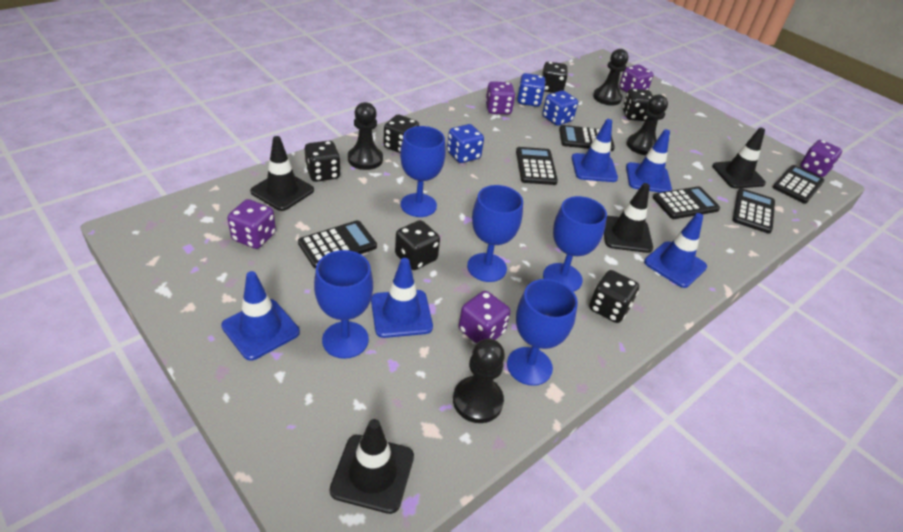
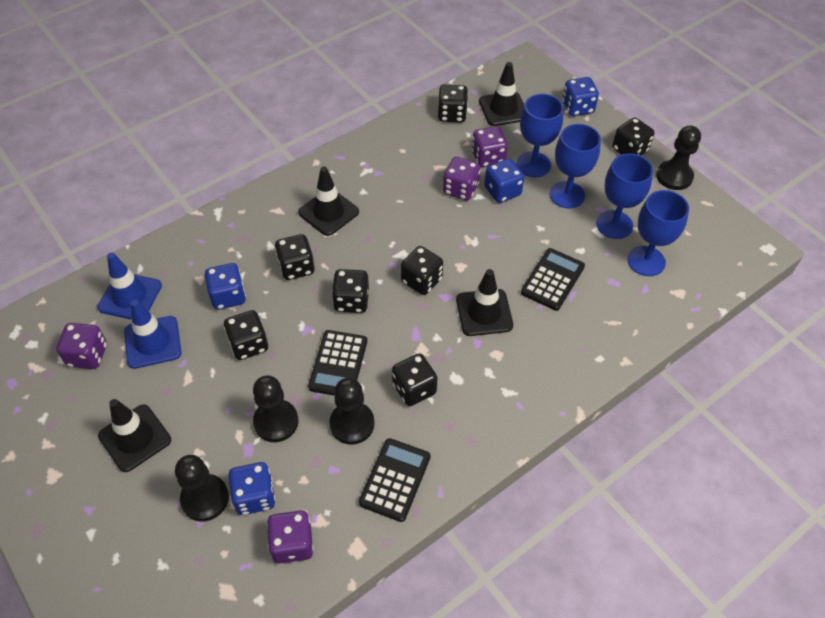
black calculator: 6 -> 3
black dice: 6 -> 7
blue dice: 3 -> 4
blue goblet: 5 -> 4
blue traffic cone: 5 -> 2
purple dice: 5 -> 4

